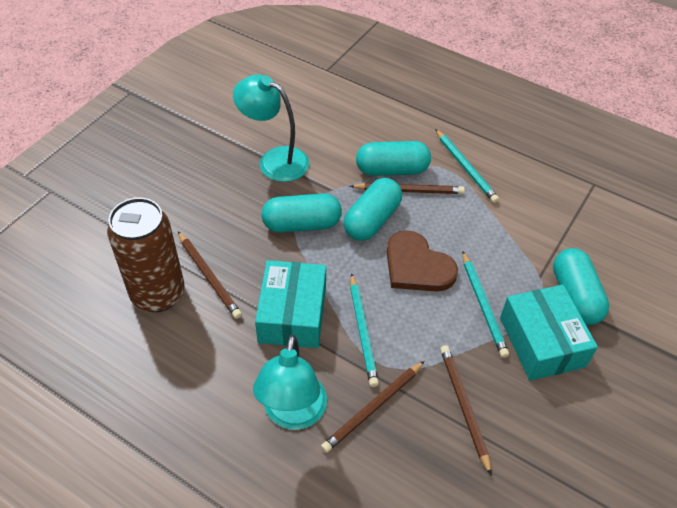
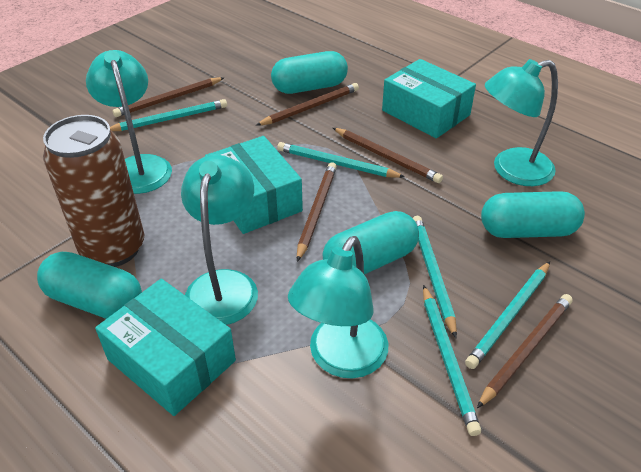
brown heart: 1 -> 0
brown pencil: 4 -> 5
turquoise box: 2 -> 3
turquoise lamp: 2 -> 4
turquoise pencil: 3 -> 5

